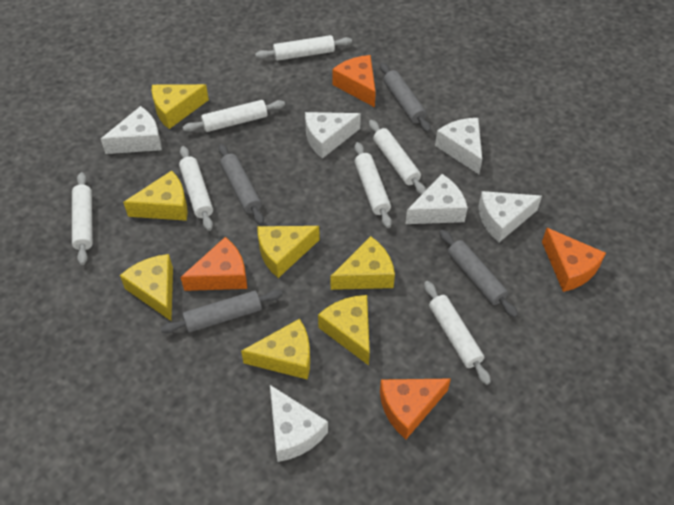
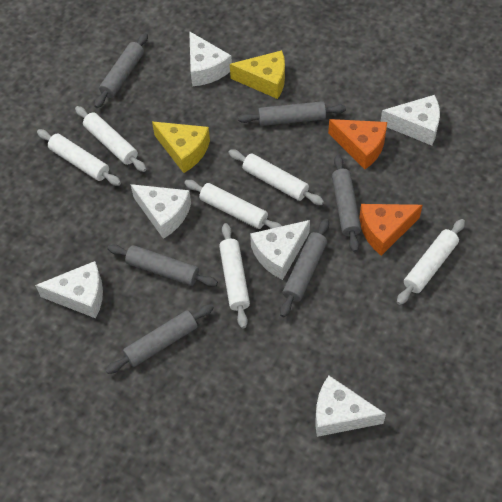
grey rolling pin: 4 -> 6
orange cheese: 4 -> 2
white rolling pin: 7 -> 6
yellow cheese: 7 -> 2

